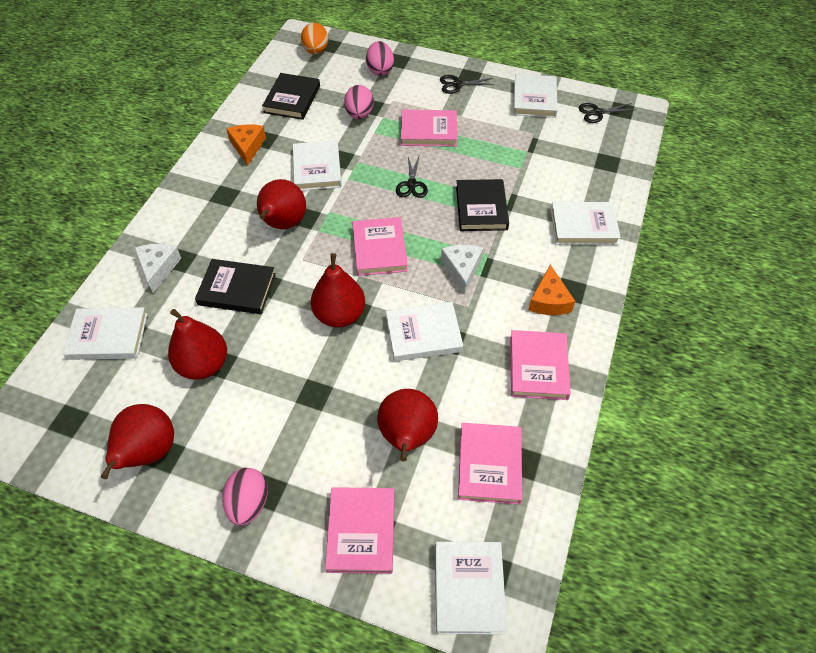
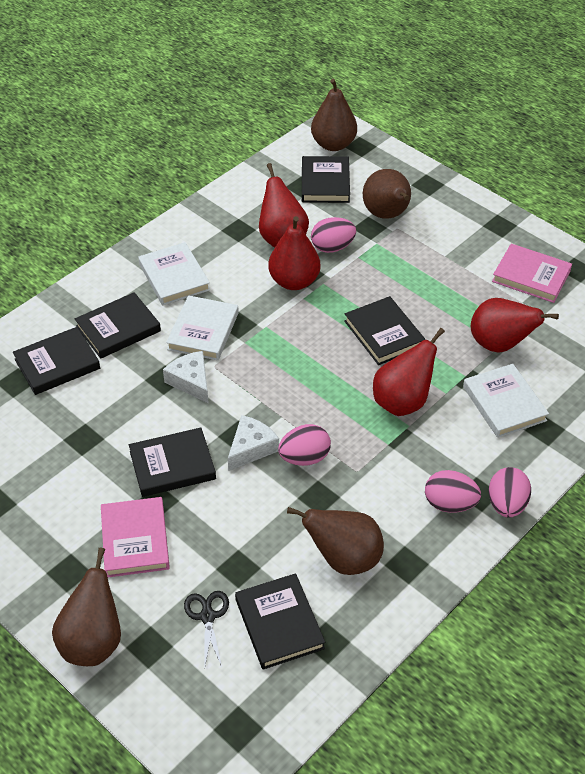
black book: 3 -> 6
black scissors: 3 -> 1
brown pear: 0 -> 4
orange cheese: 2 -> 0
orange egg: 1 -> 0
pink book: 5 -> 2
pink egg: 3 -> 4
red pear: 5 -> 4
white book: 6 -> 3

